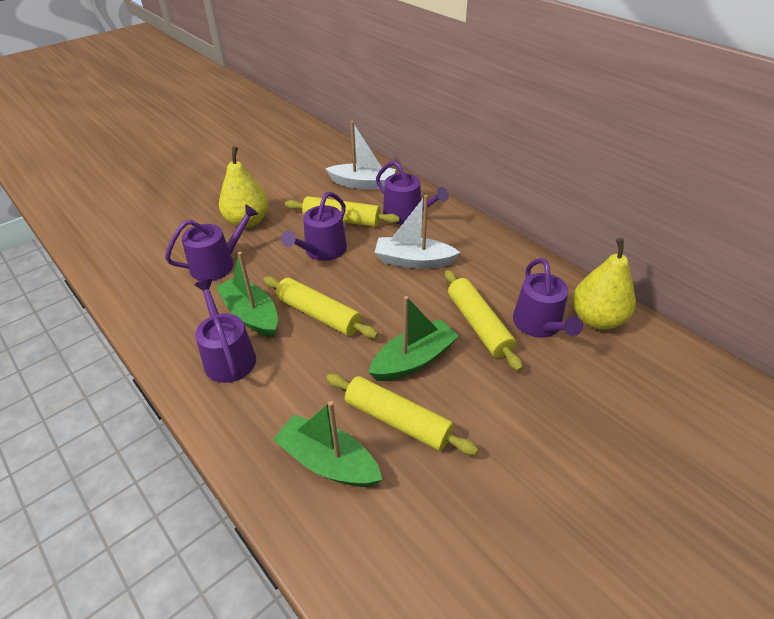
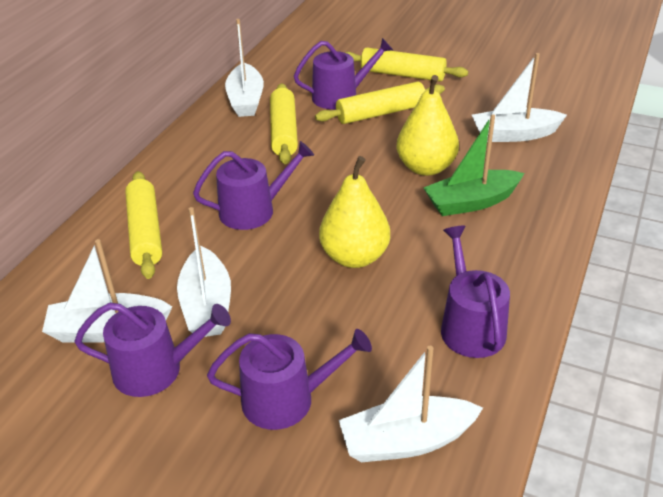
green boat: 3 -> 1
white boat: 2 -> 5

